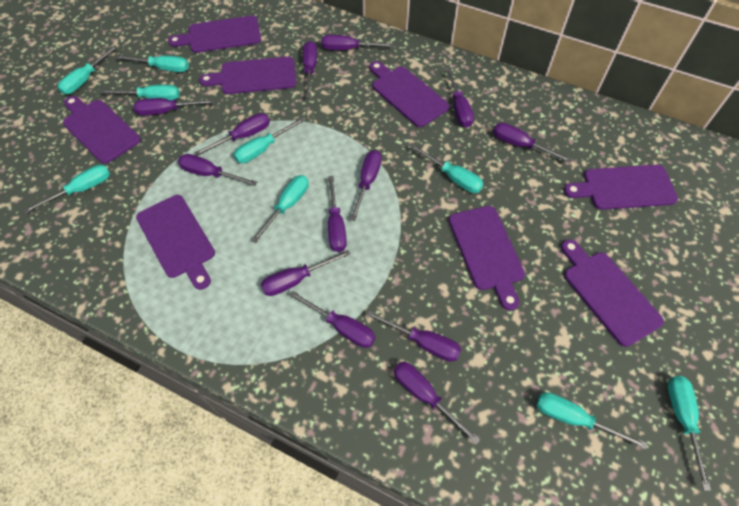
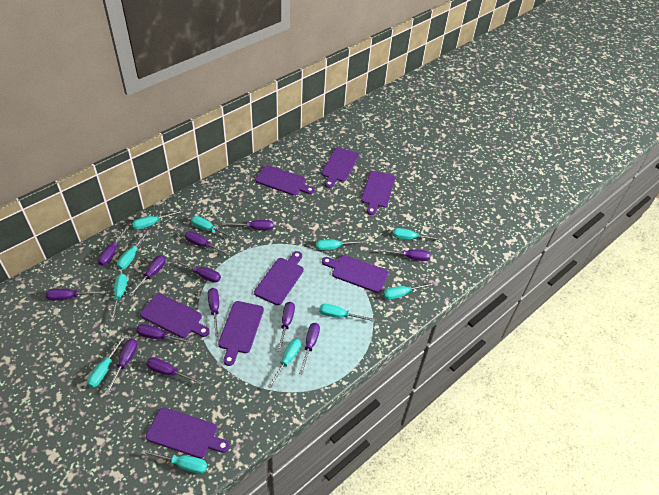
turquoise screwdriver: 9 -> 11

